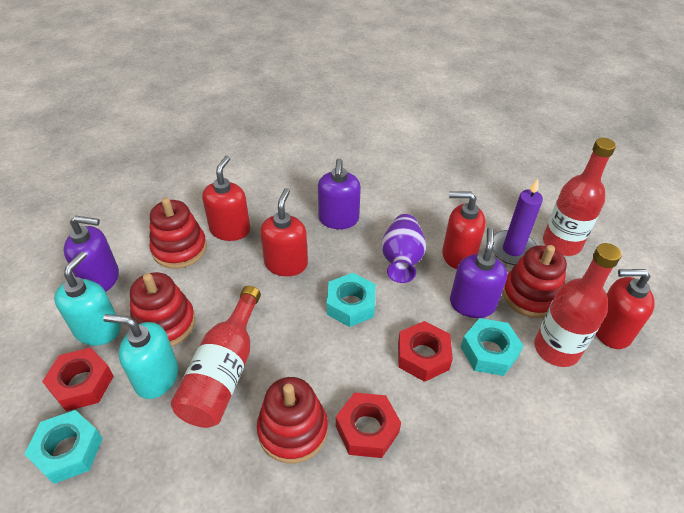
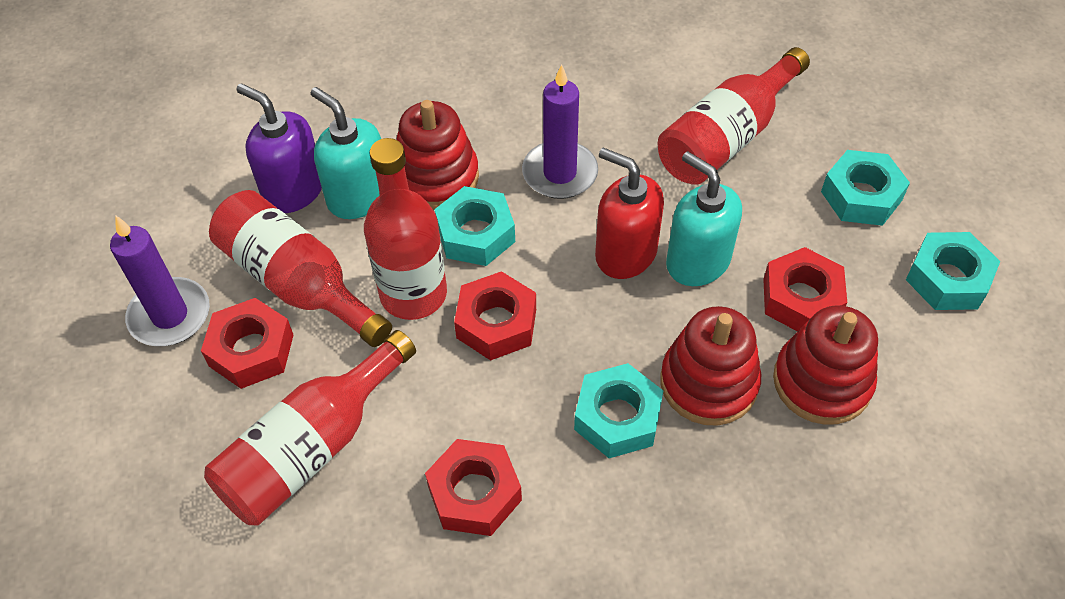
purple candle: 1 -> 2
purple soap dispenser: 3 -> 1
purple vase: 1 -> 0
red bottle: 3 -> 4
red nut: 3 -> 4
red soap dispenser: 4 -> 1
red stacking toy: 4 -> 3
turquoise nut: 3 -> 4

